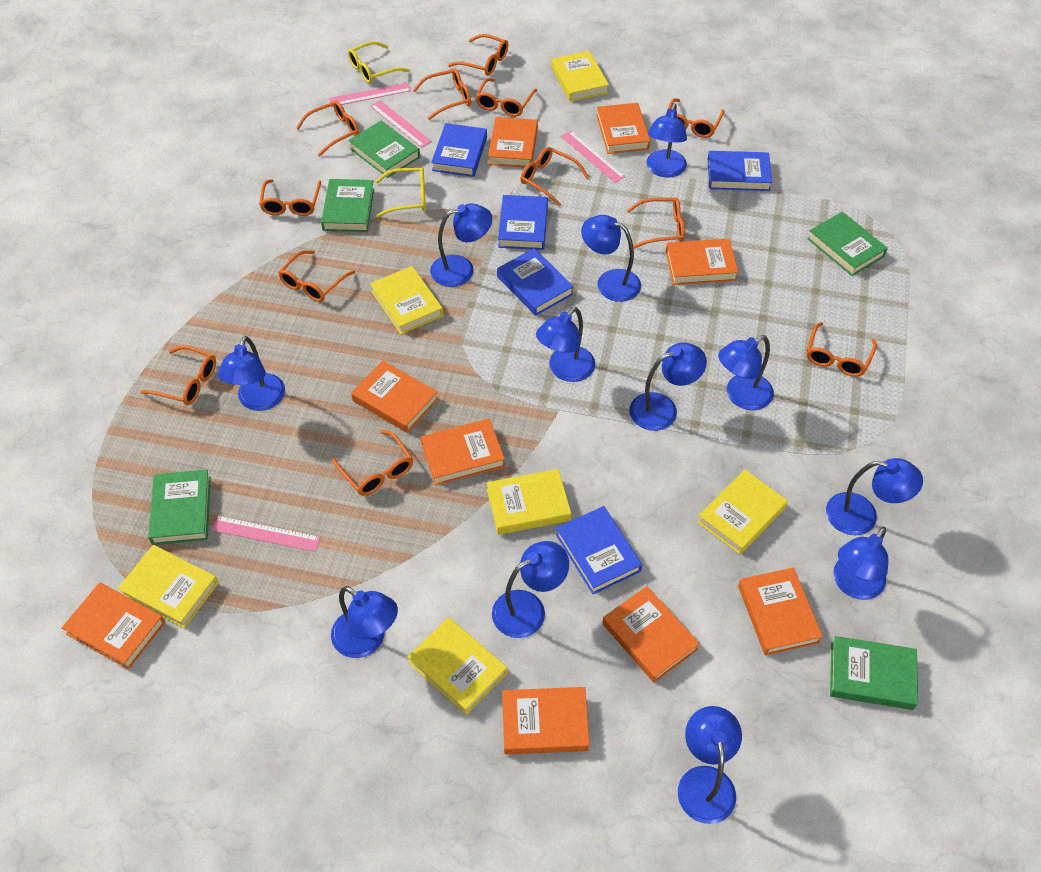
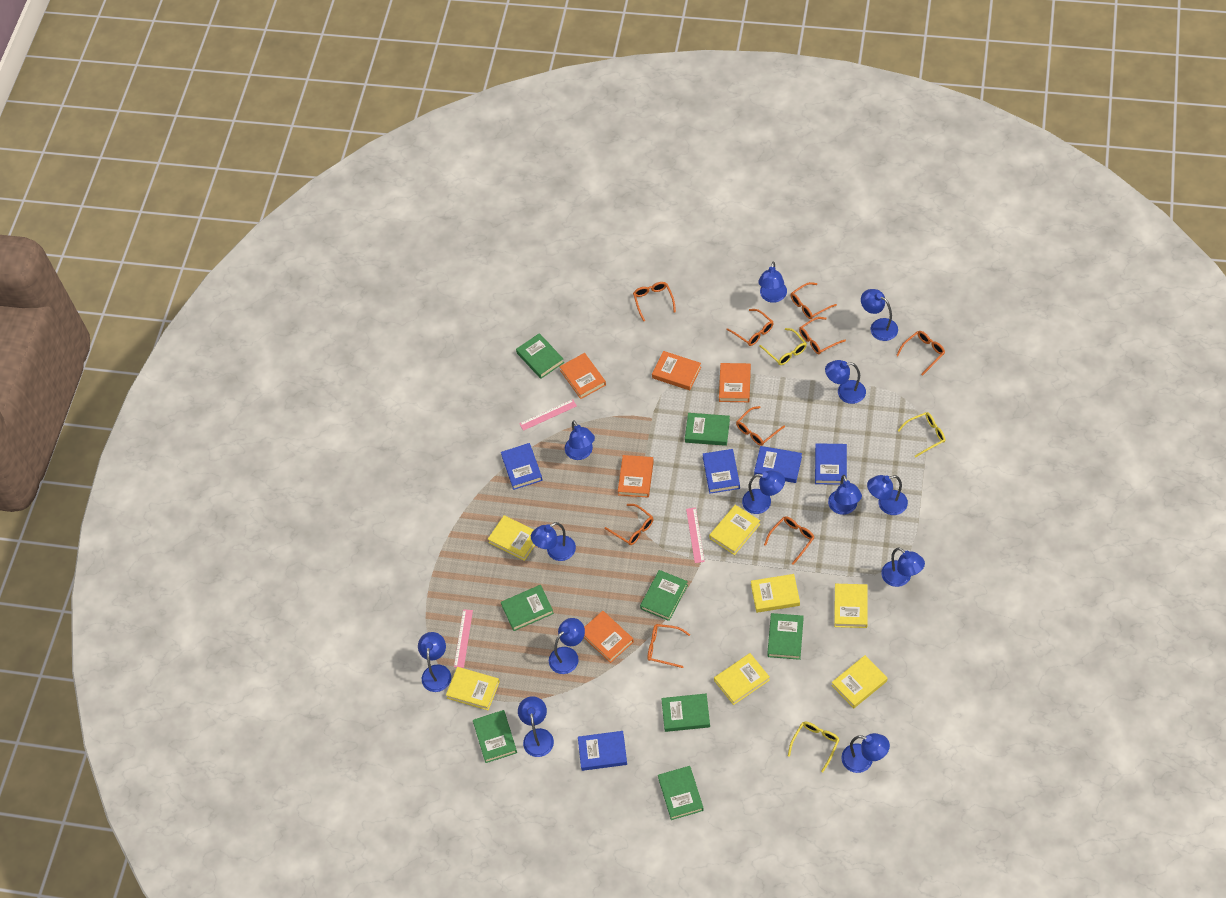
blue lamp: 12 -> 13
green book: 5 -> 8
orange book: 9 -> 5
orange glasses: 12 -> 9
pink ruler: 4 -> 3
yellow book: 6 -> 7
yellow glasses: 2 -> 3

